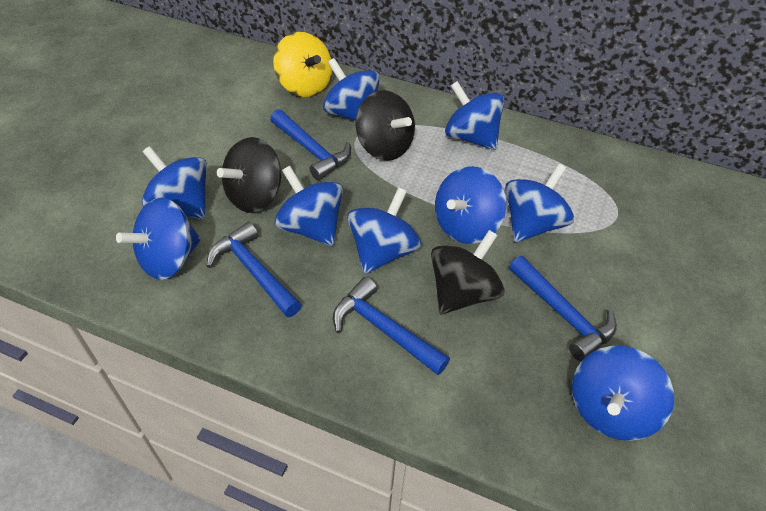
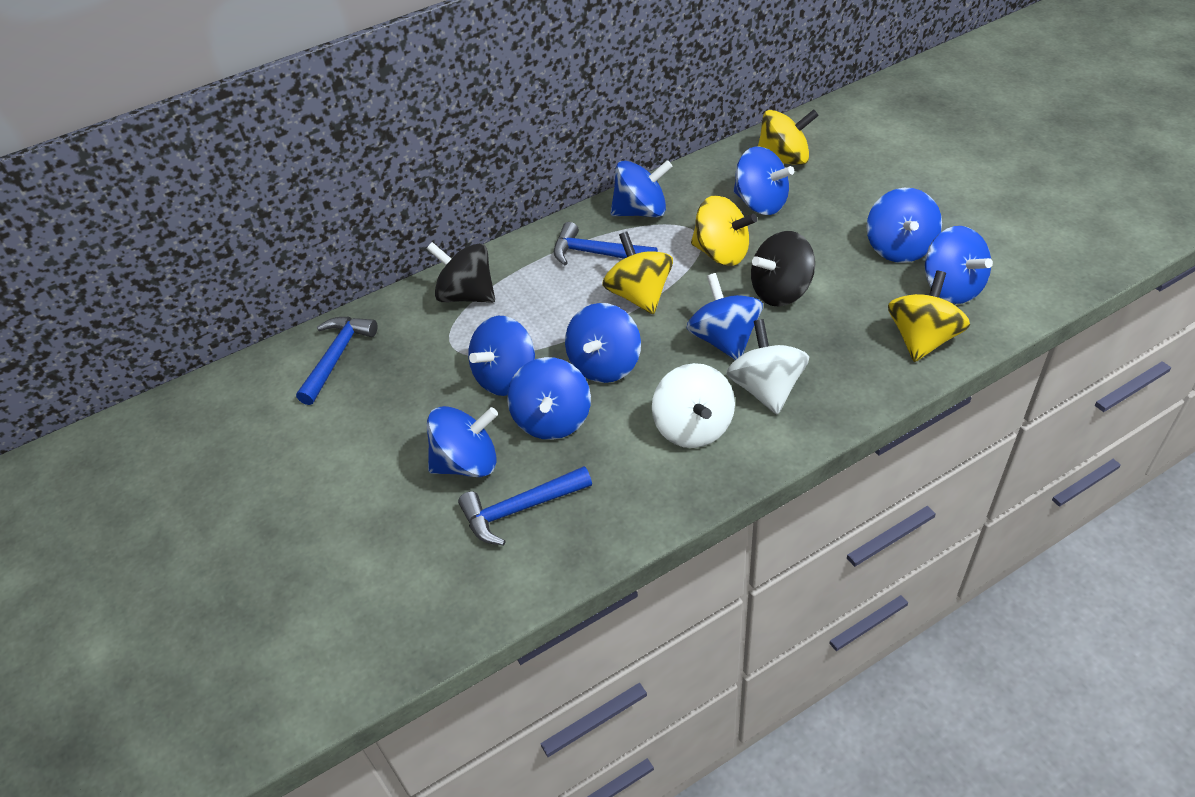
black spinning top: 3 -> 2
blue hammer: 4 -> 3
white spinning top: 0 -> 2
yellow spinning top: 1 -> 4

